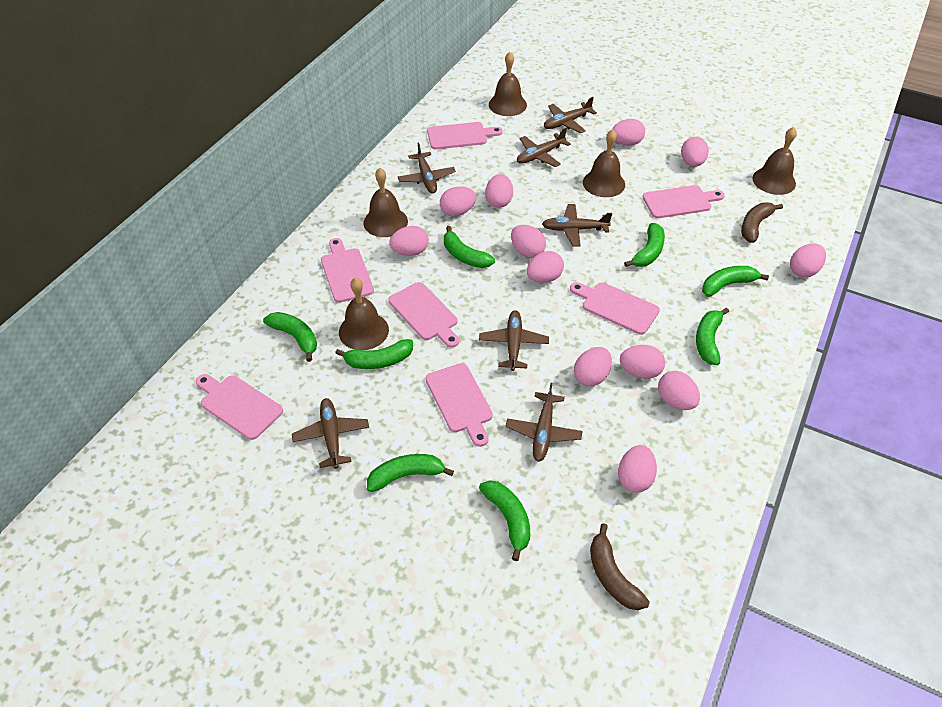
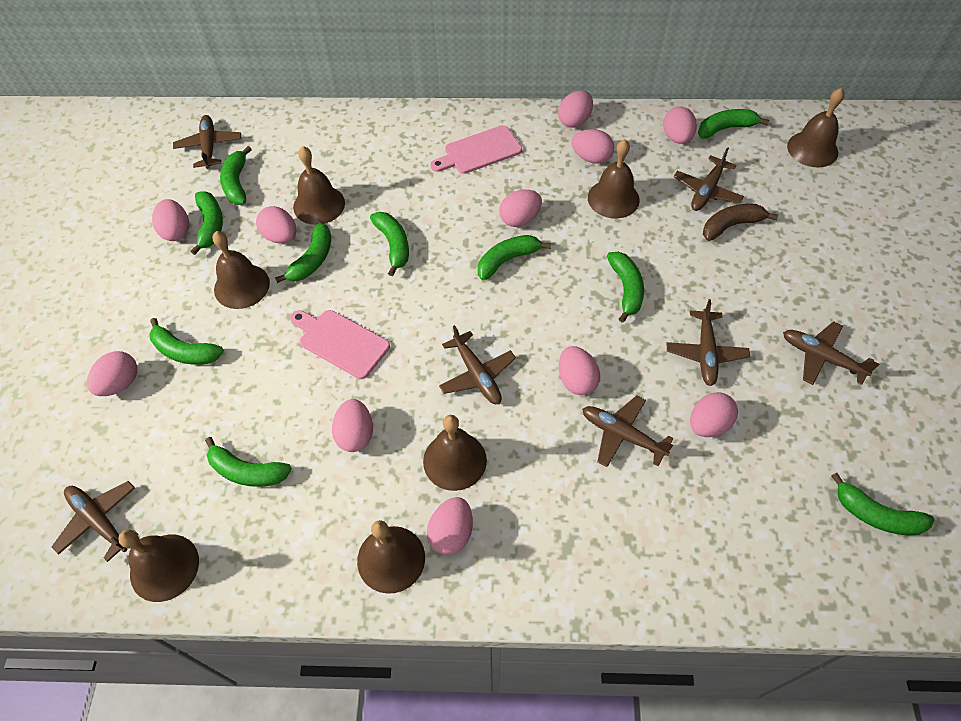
brown banana: 2 -> 1
brown bell: 5 -> 7
green banana: 8 -> 10
pink cutting board: 7 -> 2
pink egg: 12 -> 11

